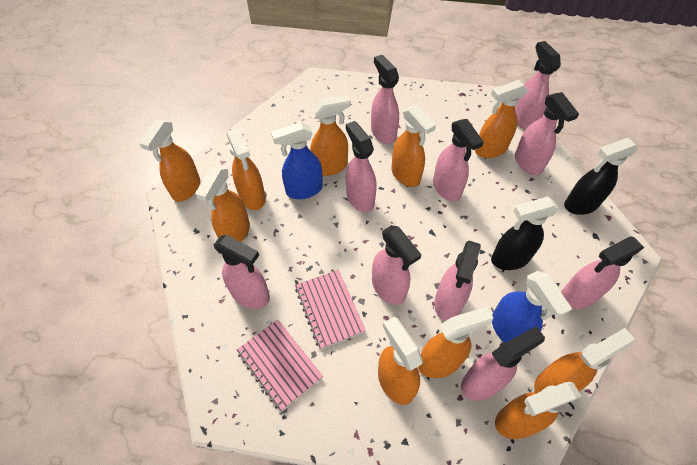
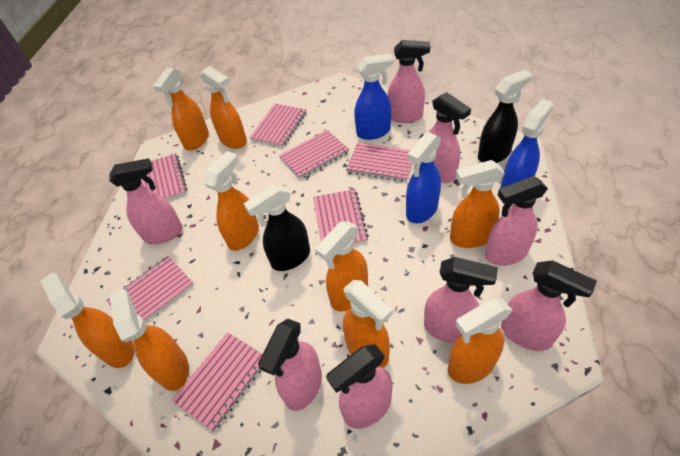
blue spray bottle: 2 -> 3
orange spray bottle: 10 -> 9
pink notebook: 2 -> 7
pink spray bottle: 10 -> 8

